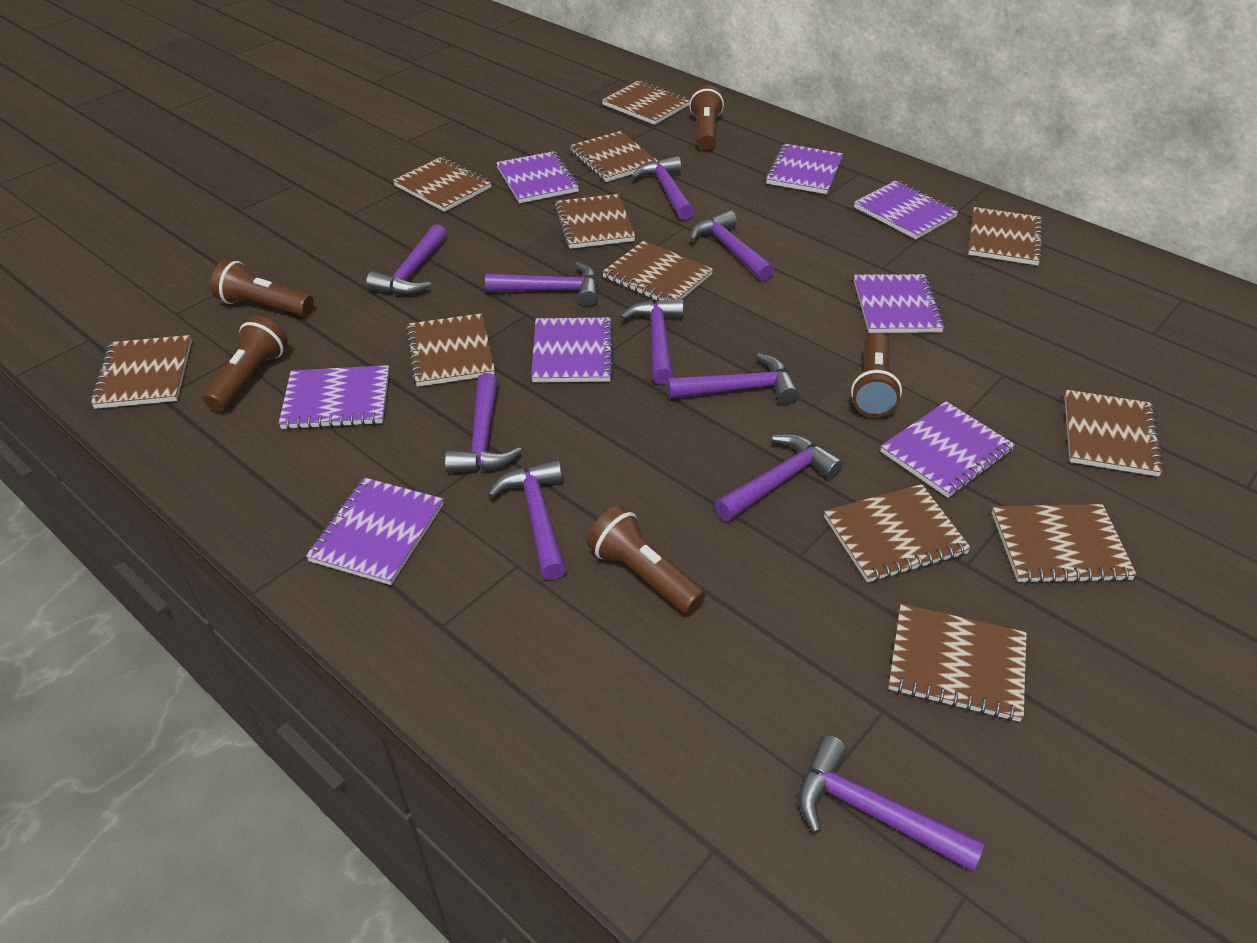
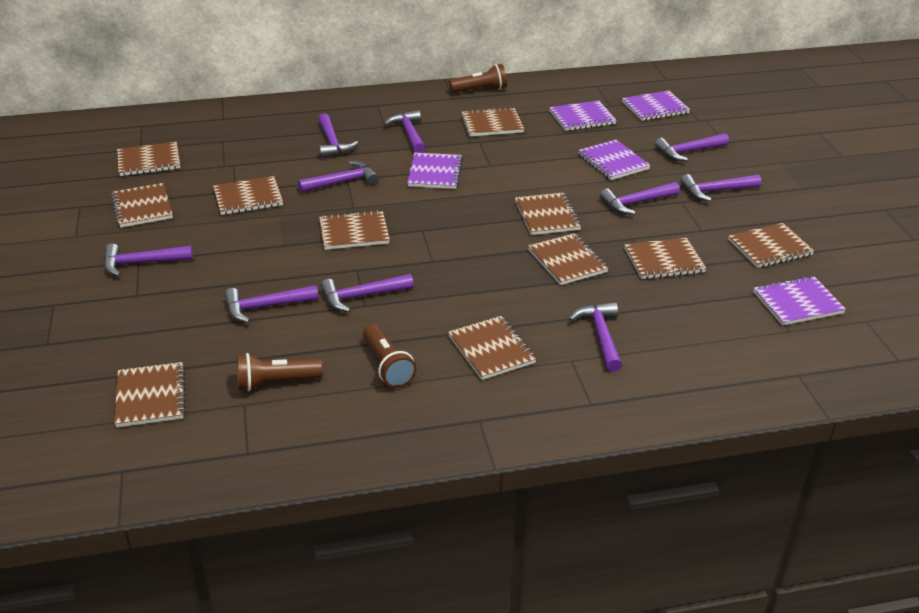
brown flashlight: 5 -> 3
brown notebook: 12 -> 11
purple notebook: 8 -> 5

